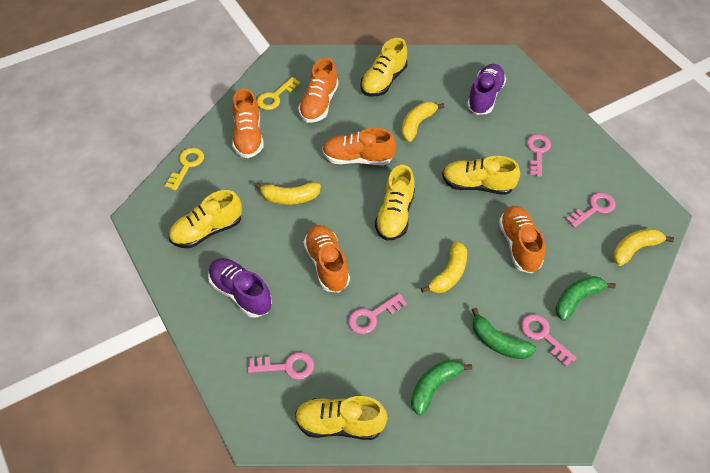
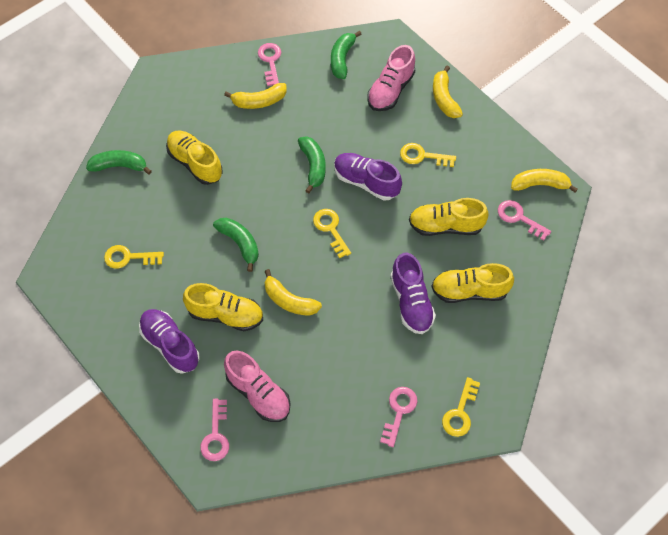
green banana: 3 -> 4
orange shoe: 5 -> 0
pink key: 5 -> 4
pink shoe: 0 -> 2
purple shoe: 2 -> 3
yellow key: 2 -> 4
yellow shoe: 5 -> 4

